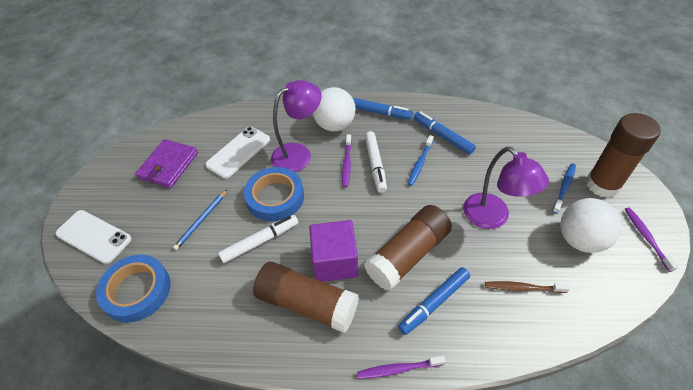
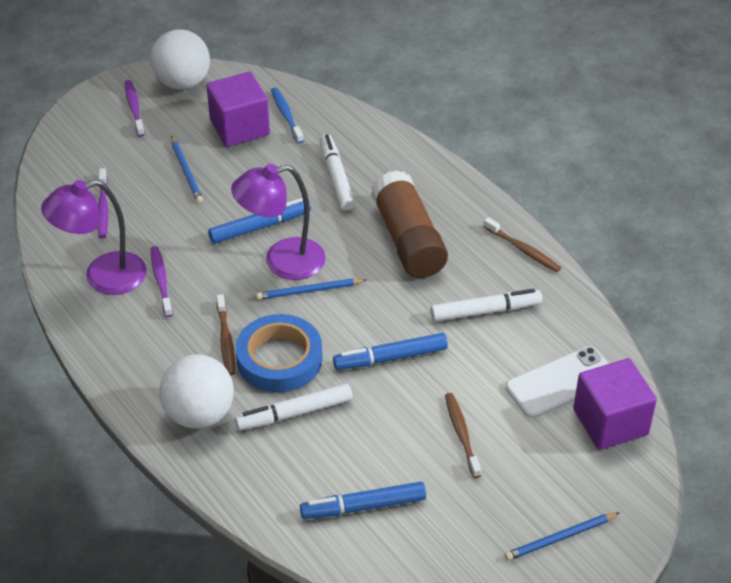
blue pencil: 1 -> 3
blue tape: 2 -> 1
blue toothbrush: 2 -> 1
brown glue stick: 3 -> 1
brown toothbrush: 1 -> 3
purple cube: 1 -> 2
purple wallet: 1 -> 0
white marker: 2 -> 3
white phone: 2 -> 1

